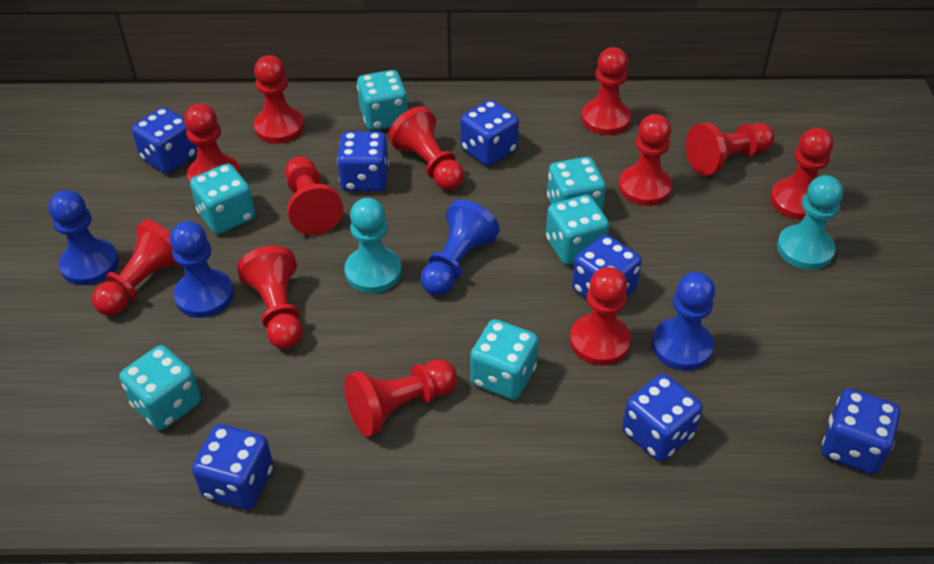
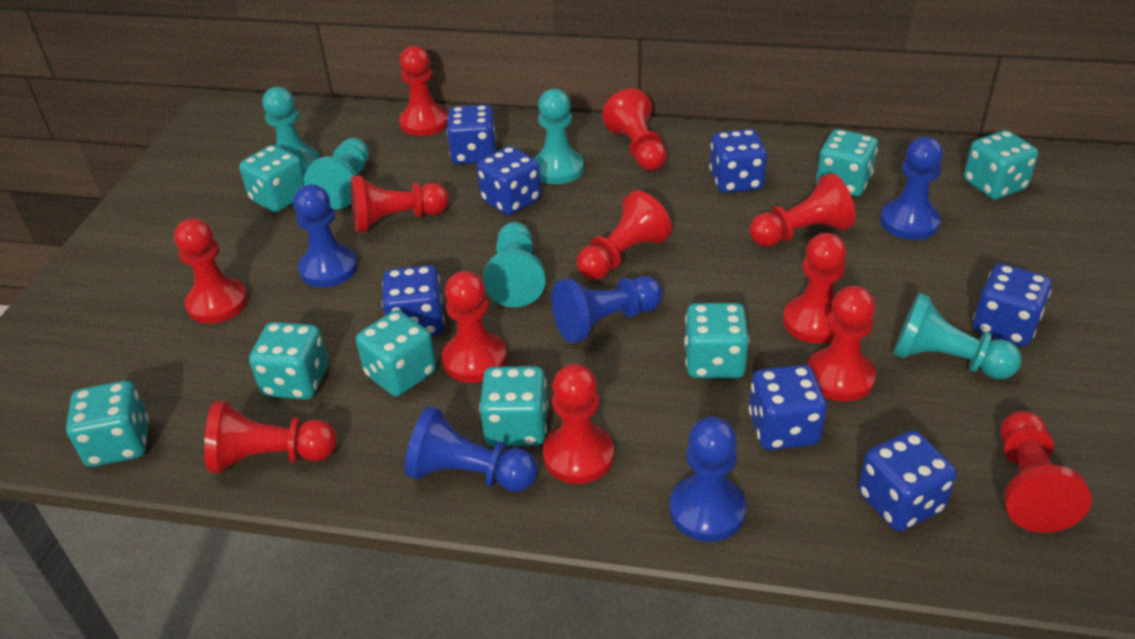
blue pawn: 4 -> 5
turquoise dice: 6 -> 8
turquoise pawn: 2 -> 5

